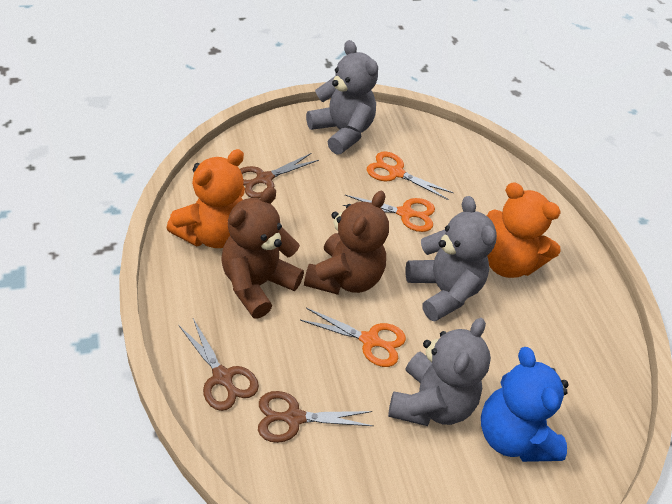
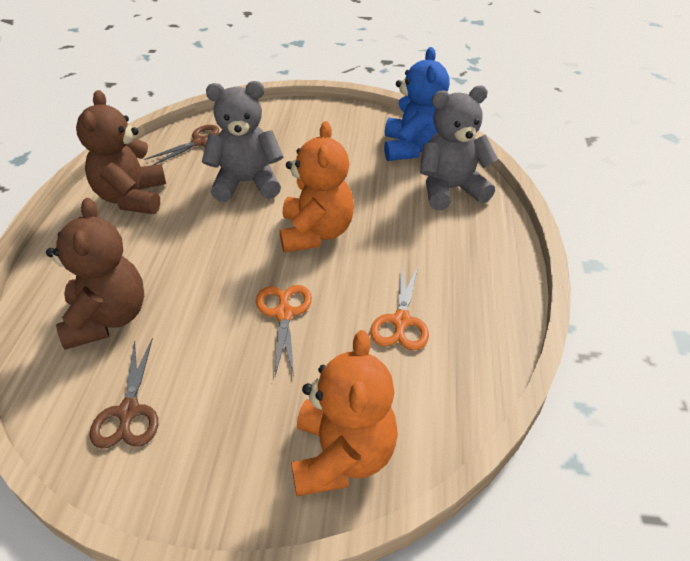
brown scissors: 3 -> 2
grey teddy bear: 3 -> 2
orange scissors: 3 -> 2

